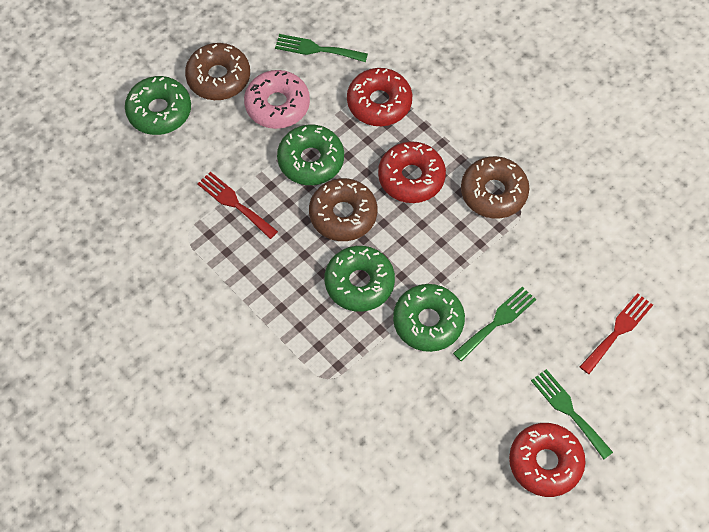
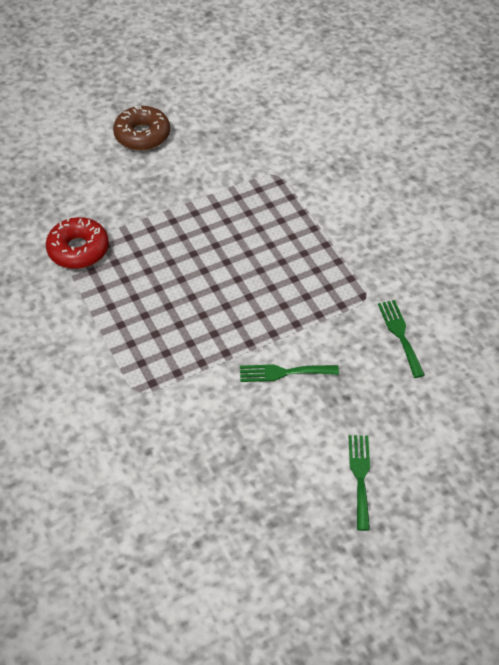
brown donut: 3 -> 1
green donut: 4 -> 0
pink donut: 1 -> 0
red donut: 3 -> 1
red fork: 2 -> 0

